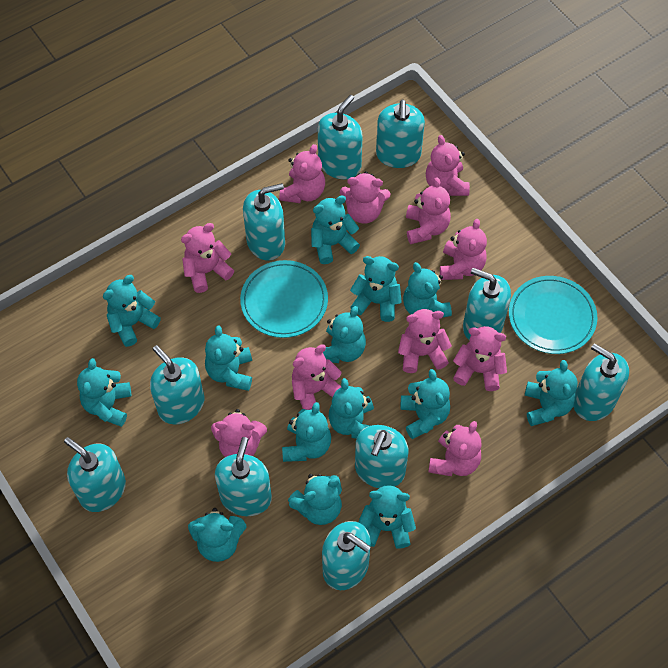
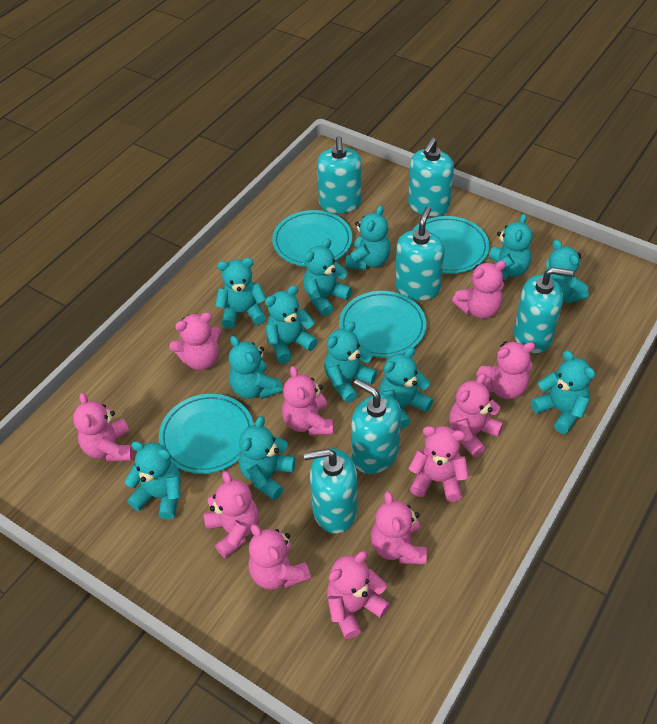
turquoise plate: 2 -> 4
turquoise soap dispenser: 10 -> 6
turquoise teddy bear: 14 -> 12

